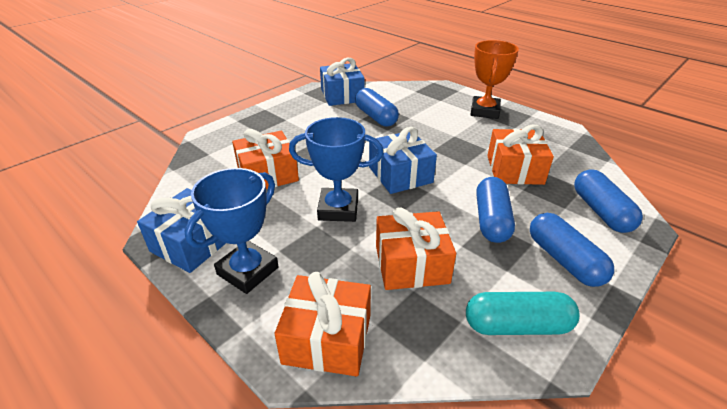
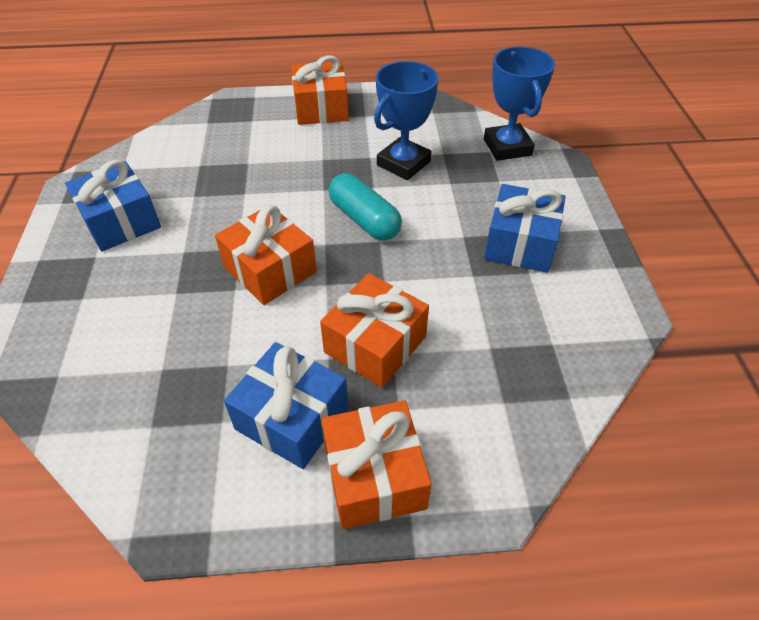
blue capsule: 4 -> 0
orange trophy: 1 -> 0

